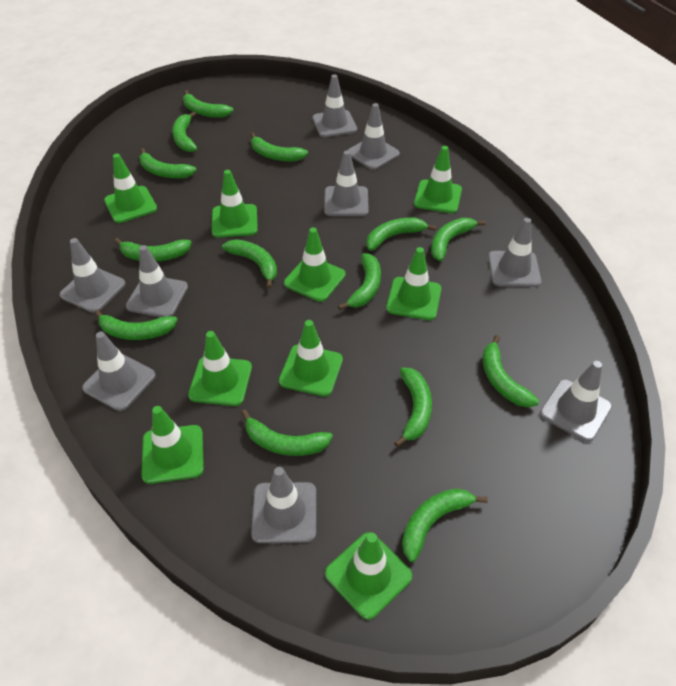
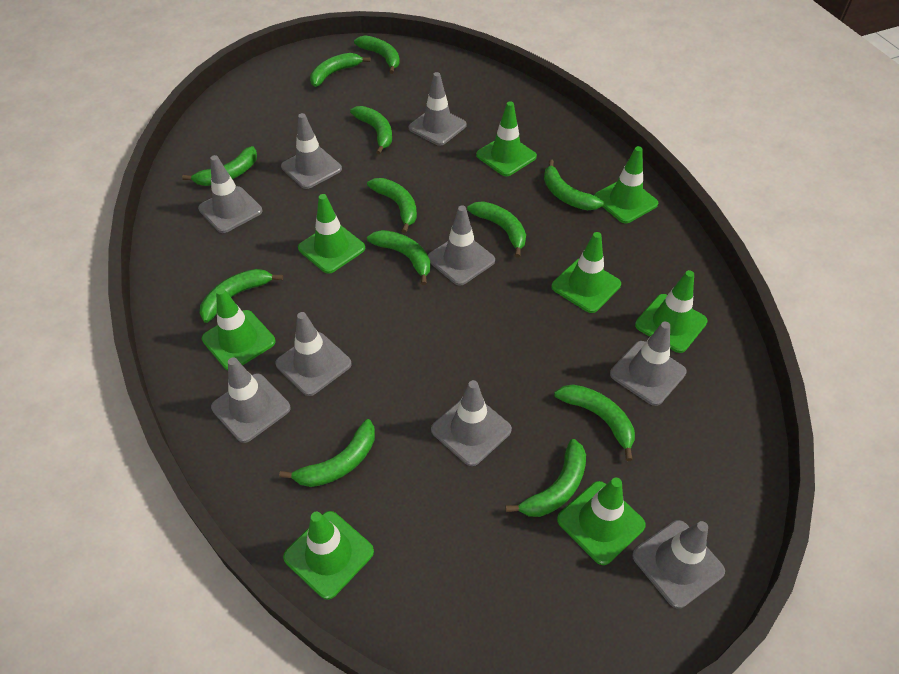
green banana: 14 -> 12
green traffic cone: 9 -> 8

